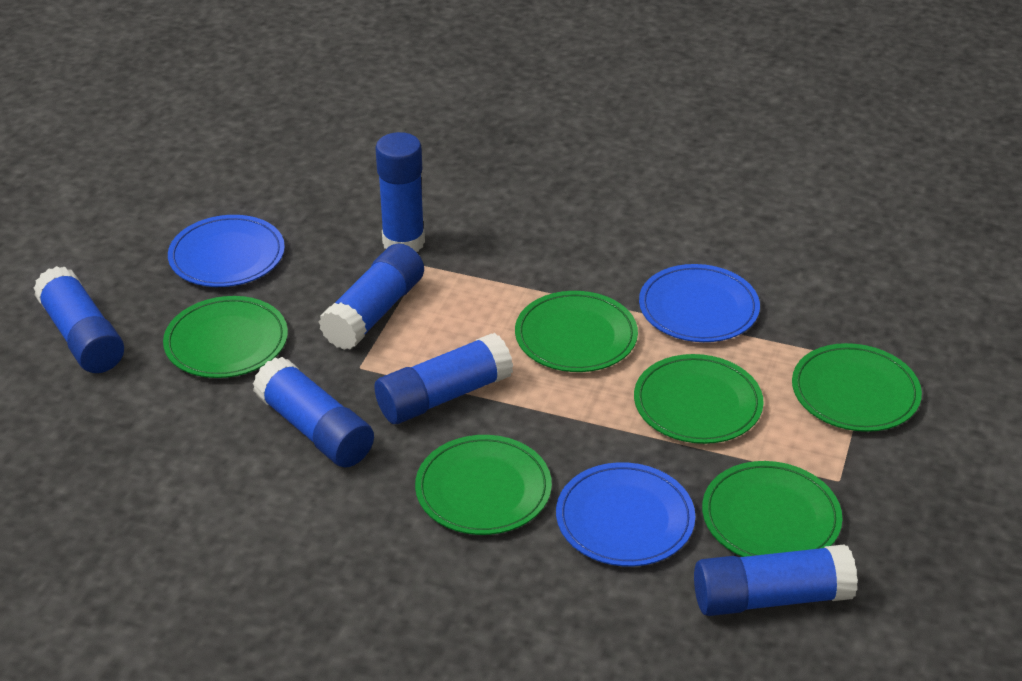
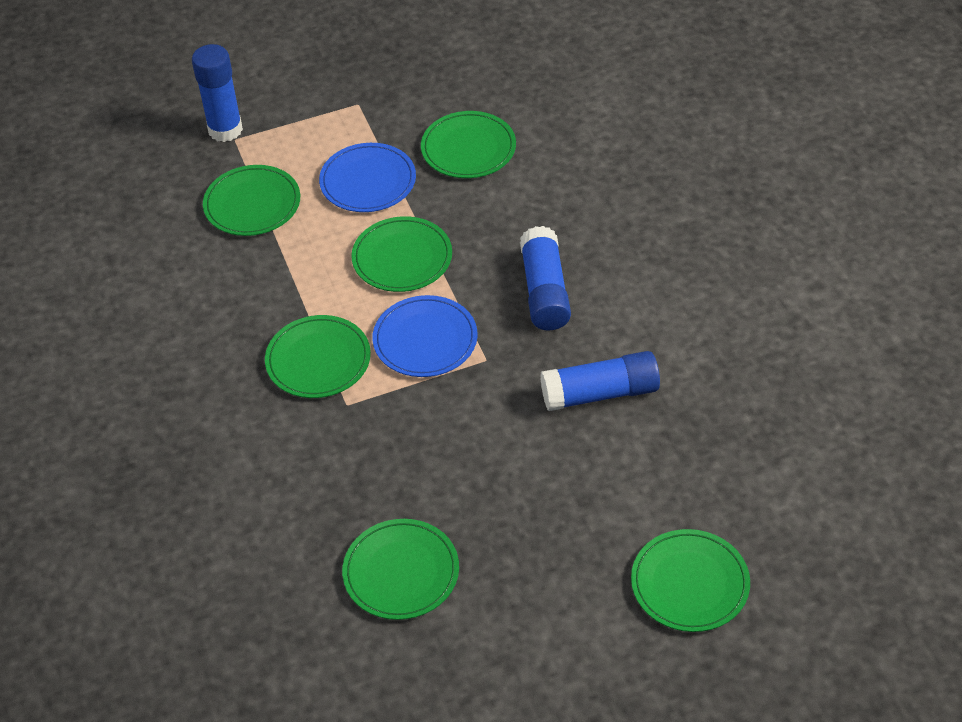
blue glue stick: 6 -> 3
blue plate: 3 -> 2

